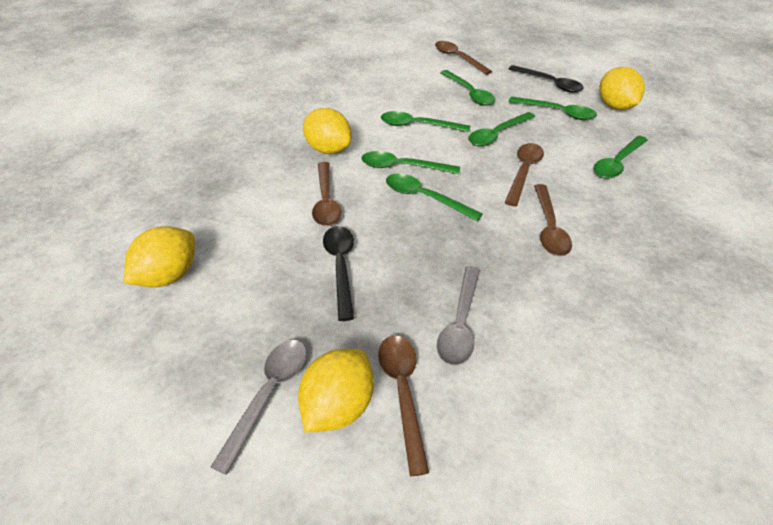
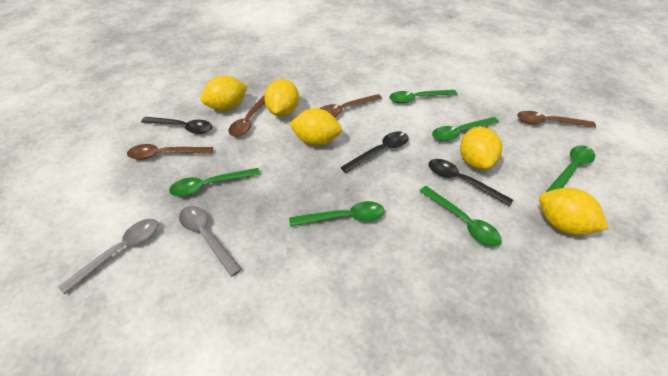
black spoon: 2 -> 3
brown spoon: 5 -> 4
green spoon: 7 -> 6
yellow lemon: 4 -> 5

